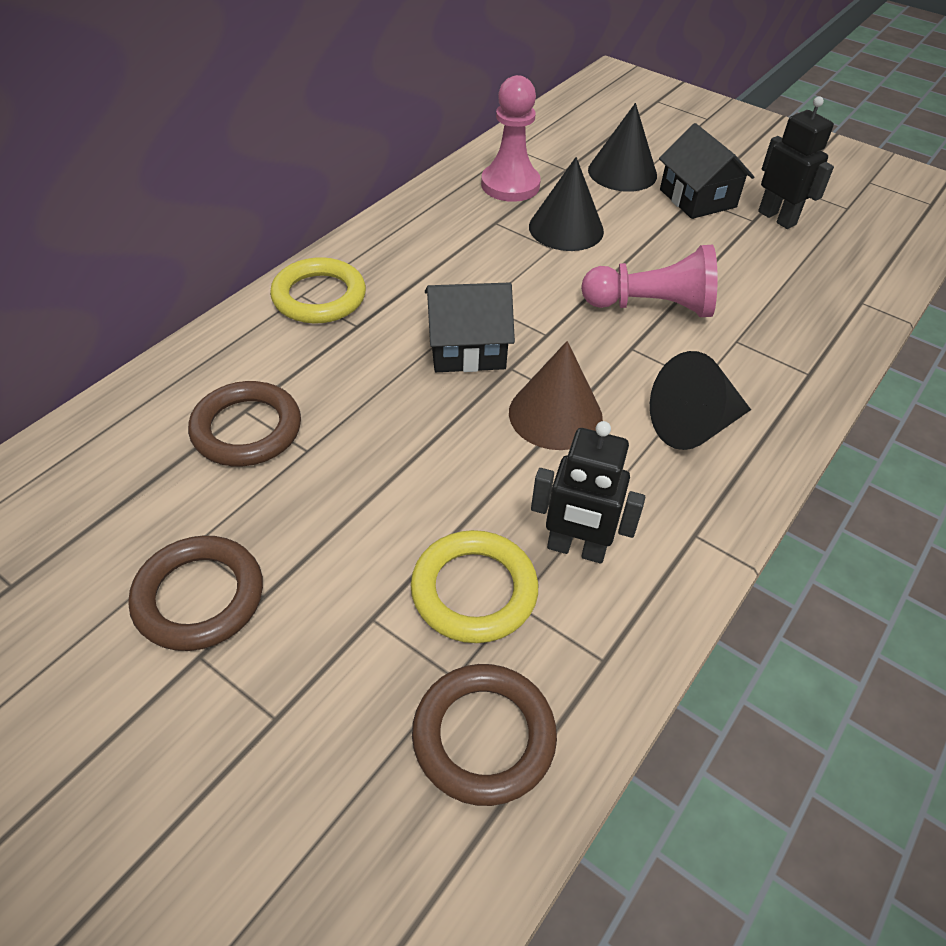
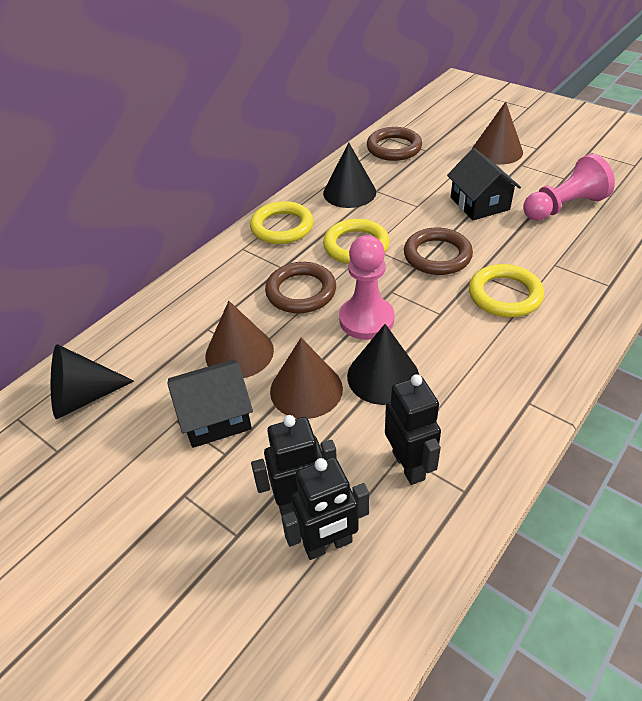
black robot: 2 -> 3
brown cone: 1 -> 3
yellow ring: 2 -> 3

